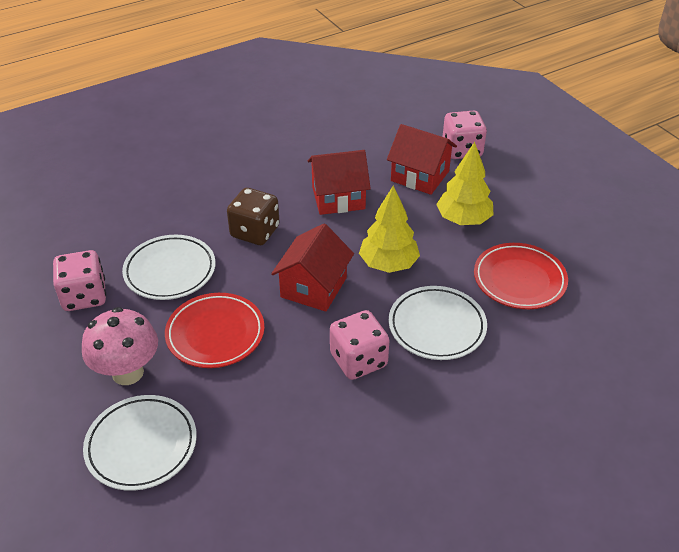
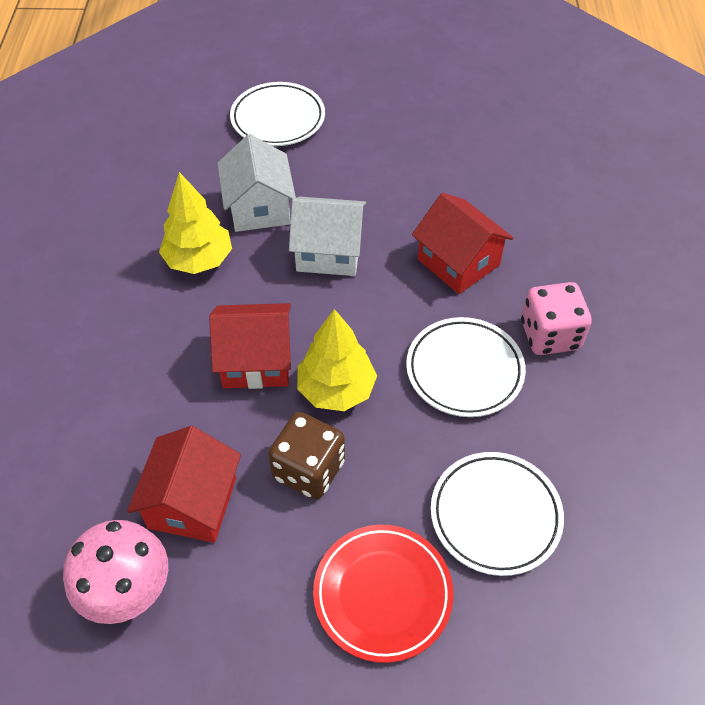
pink dice: 3 -> 1
red plate: 2 -> 1
white house: 0 -> 2

